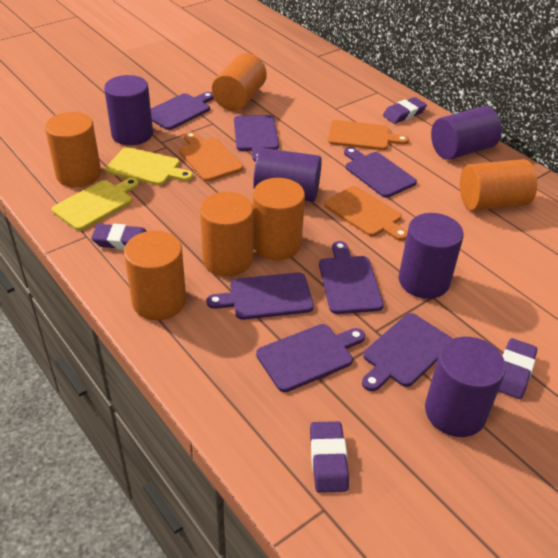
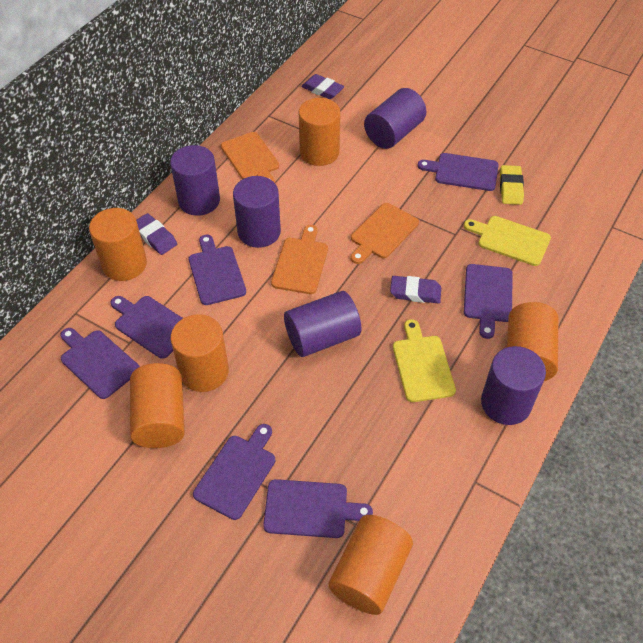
purple eraser: 4 -> 3
yellow eraser: 0 -> 1

